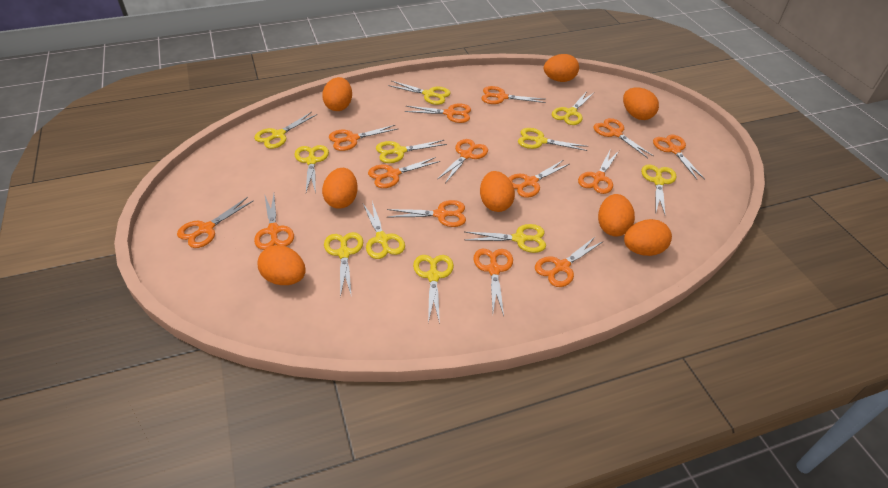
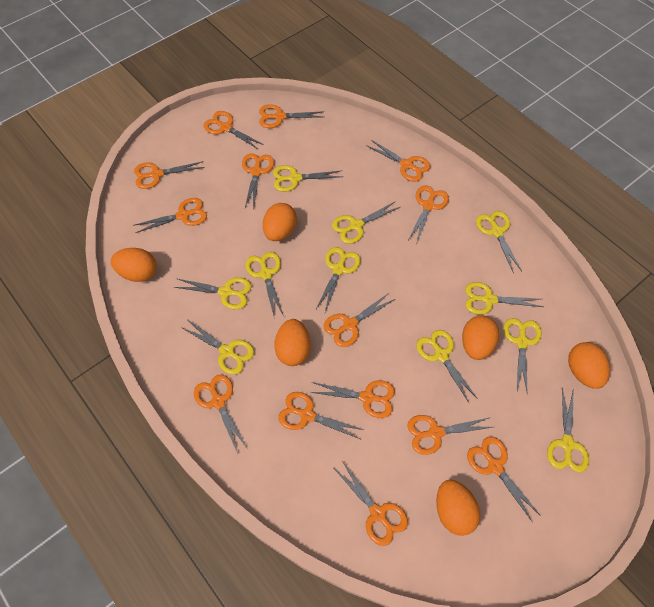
orange egg: 8 -> 6

